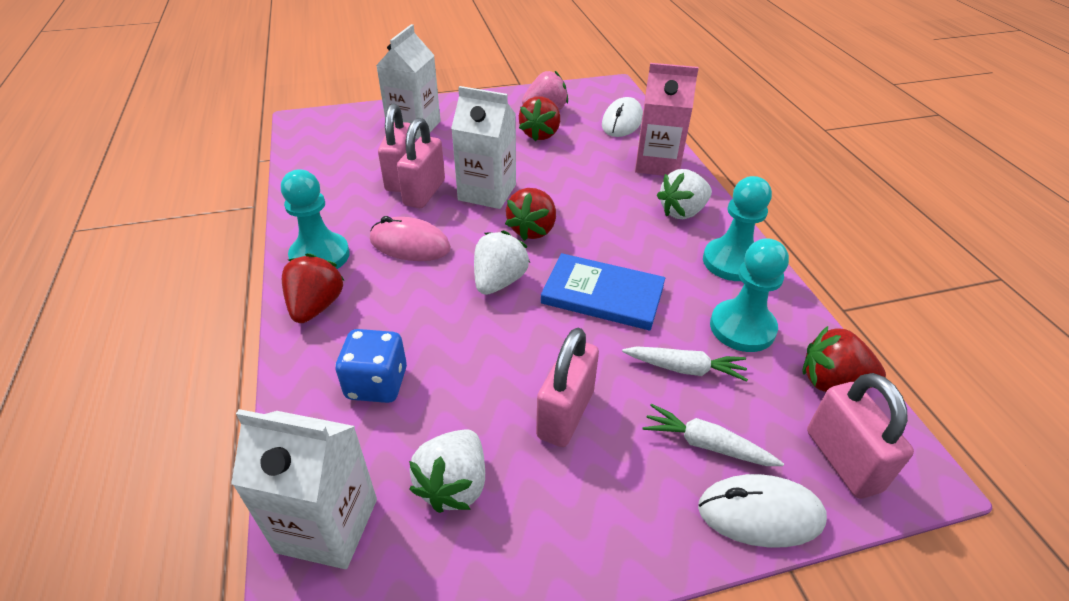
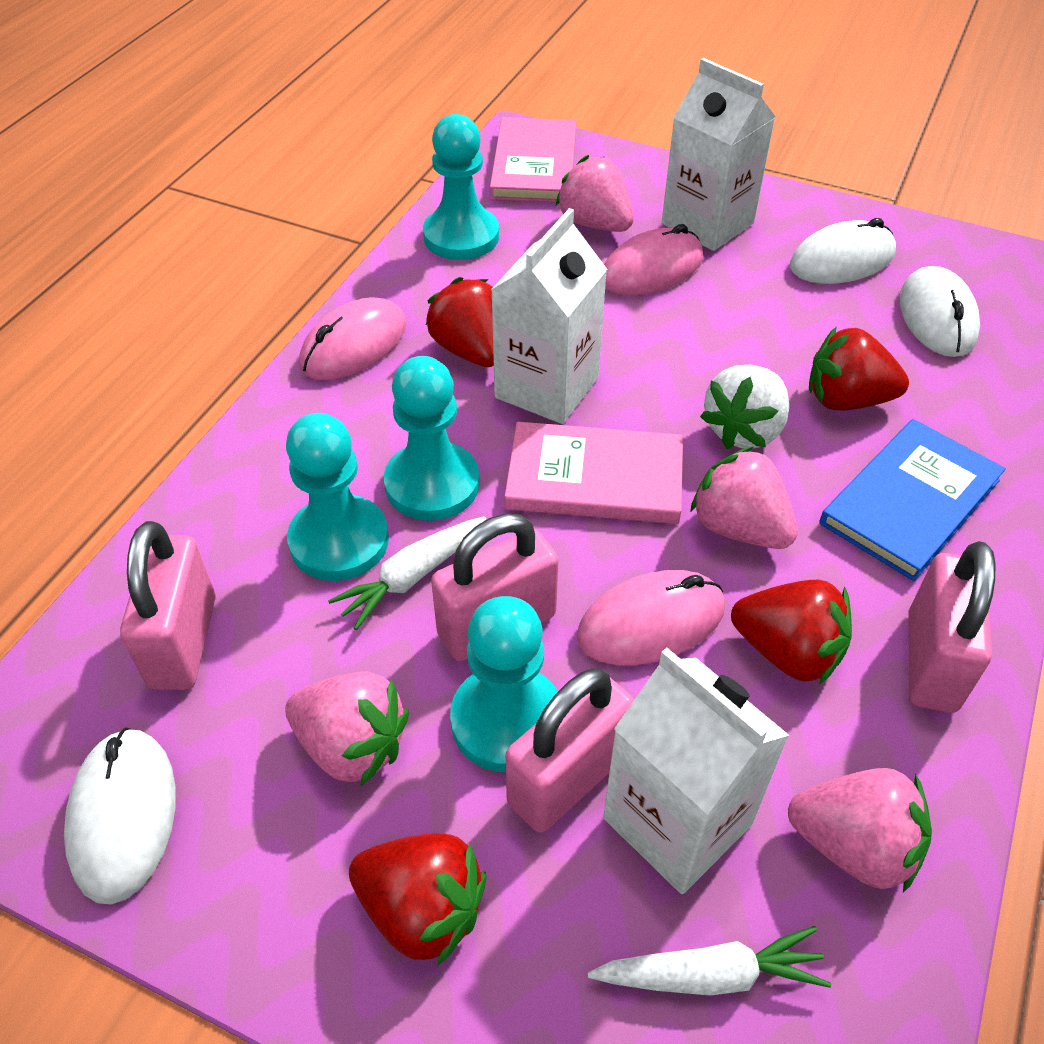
blue dice: 1 -> 0
pink book: 0 -> 2
pink carton: 1 -> 0
pink mouse: 1 -> 3
pink strawberry: 1 -> 4
turquoise pawn: 3 -> 4
white mouse: 2 -> 3
white strawberry: 3 -> 1

